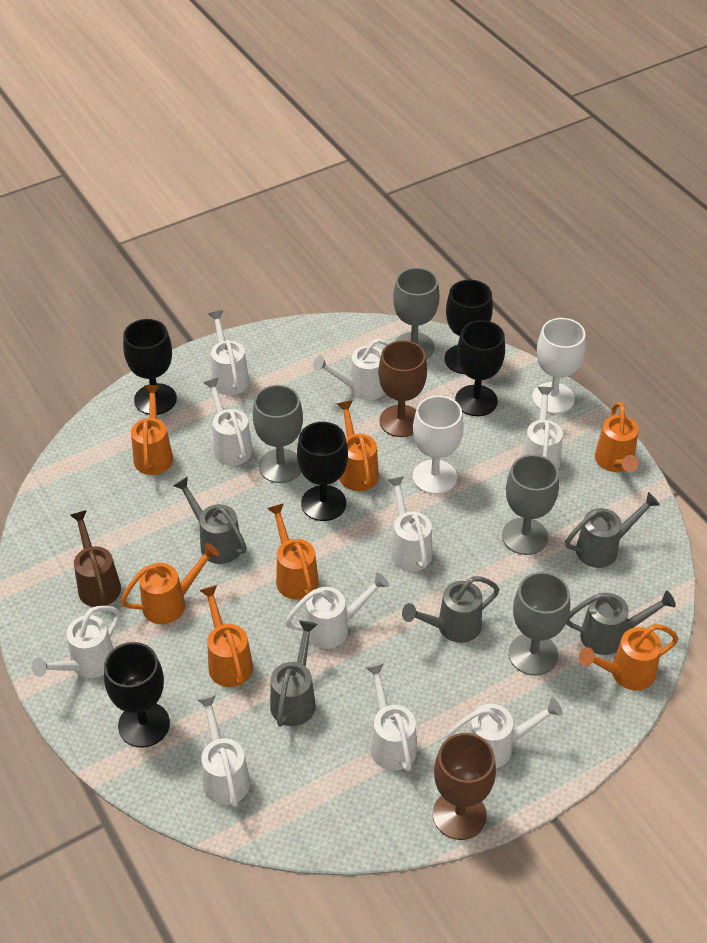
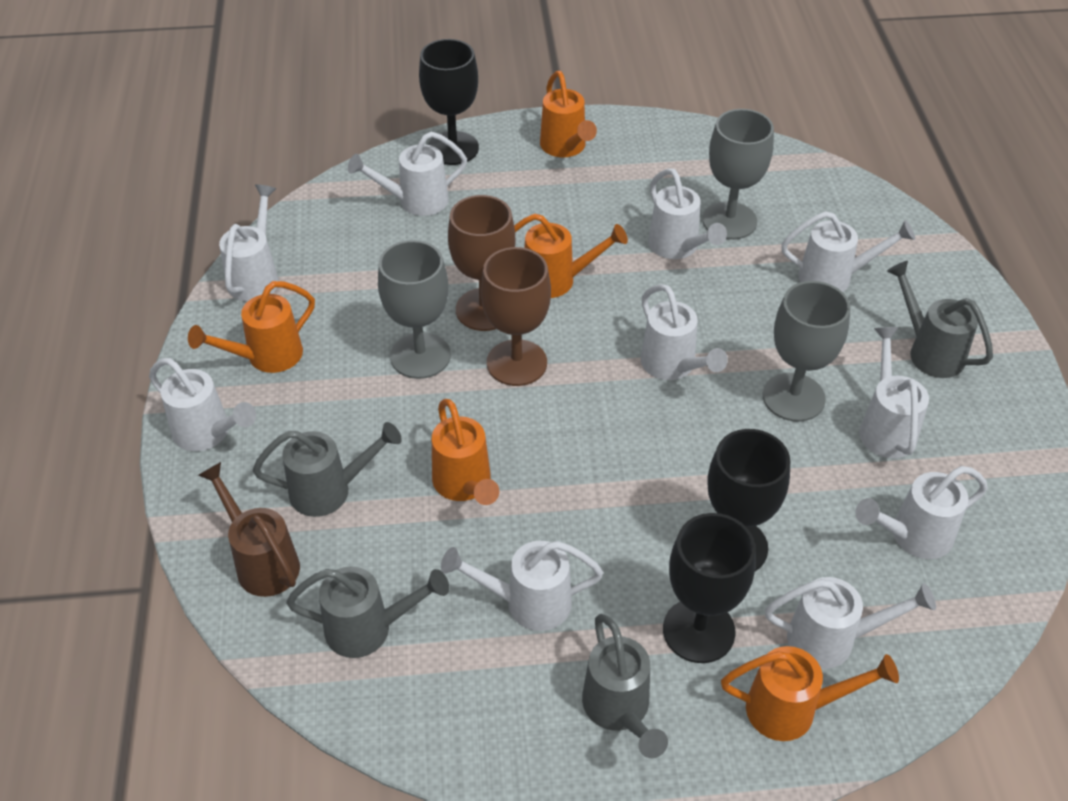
black goblet: 5 -> 3
grey goblet: 4 -> 3
grey watering can: 5 -> 4
orange watering can: 7 -> 5
white goblet: 2 -> 0

